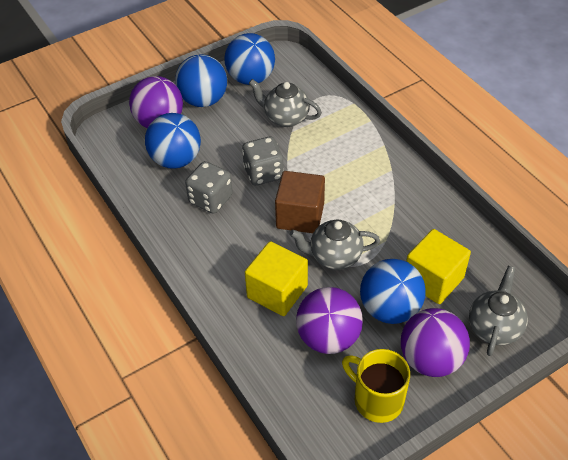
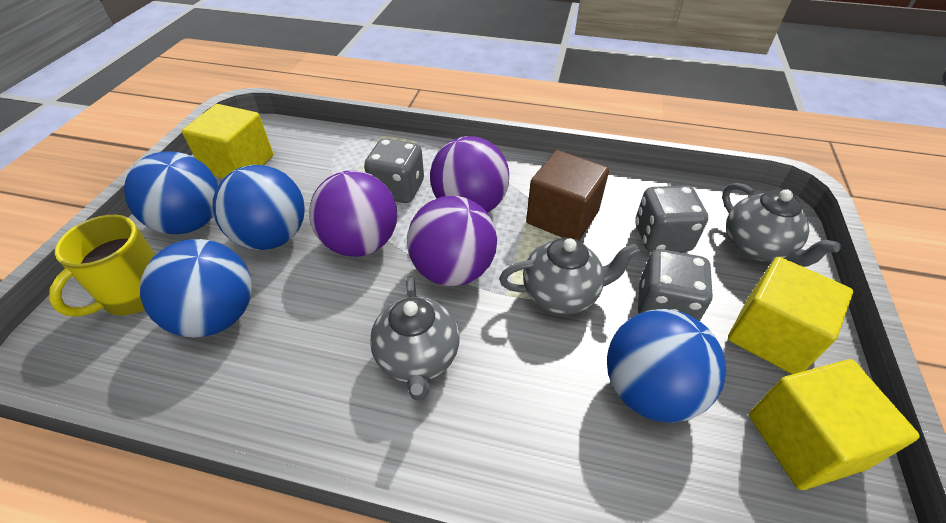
grey dice: 2 -> 3
yellow cube: 2 -> 3

